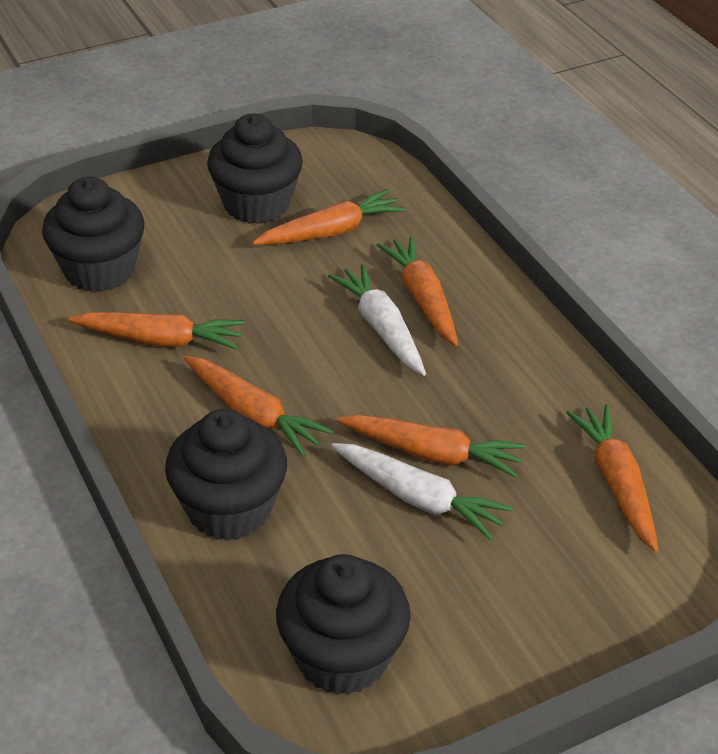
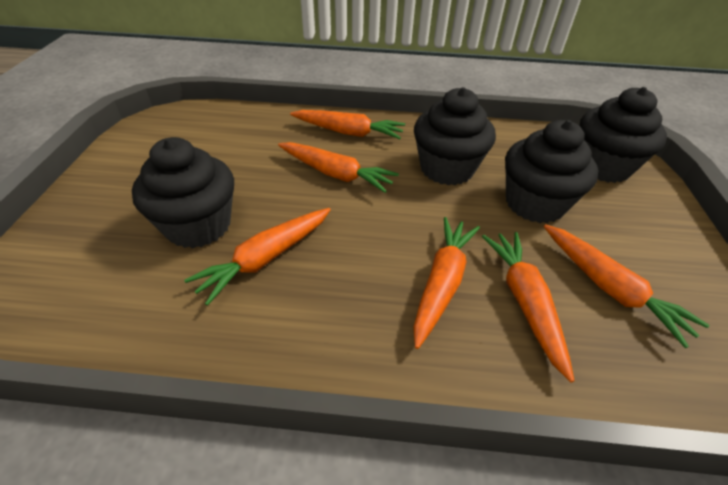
white carrot: 2 -> 0

